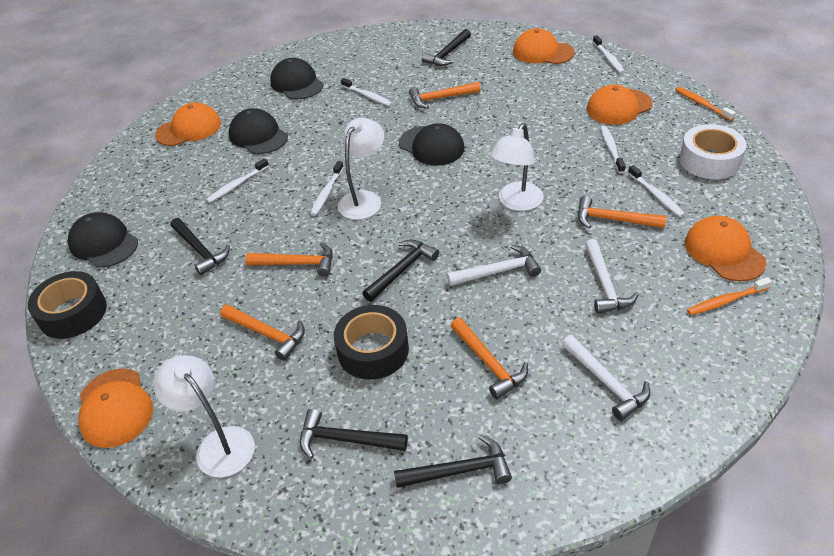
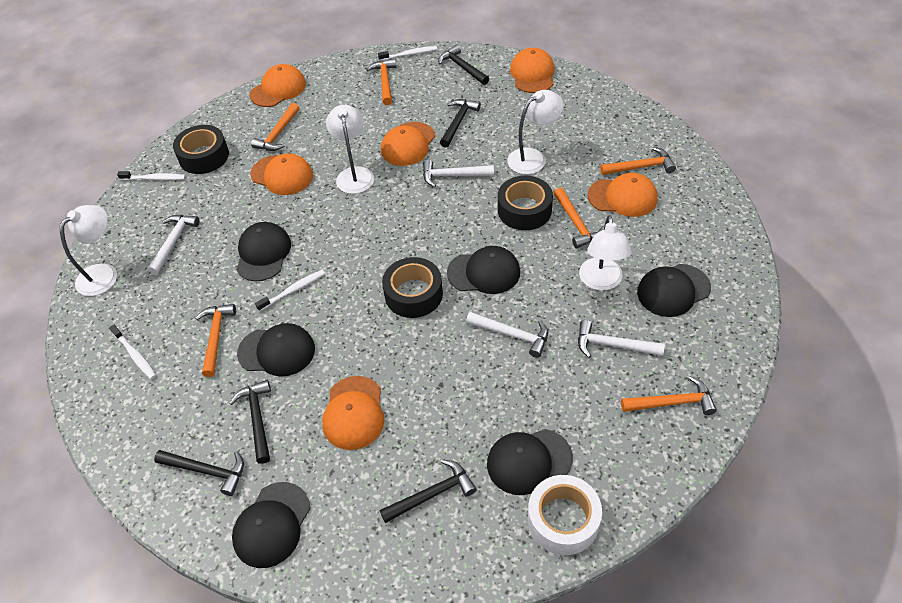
black cap: 4 -> 6
black tape: 2 -> 3
orange cap: 5 -> 6
orange hammer: 5 -> 6
orange toothbrush: 2 -> 0
white hammer: 3 -> 4
white lamp: 3 -> 4
white toothbrush: 6 -> 4

